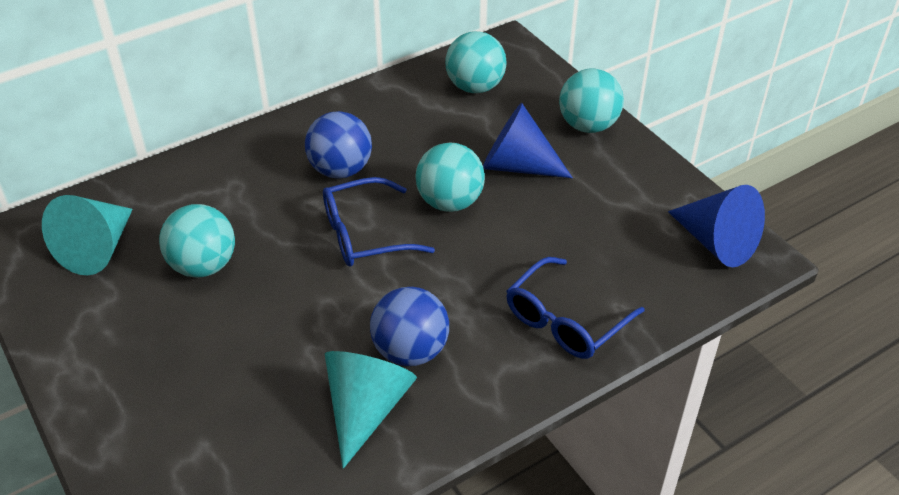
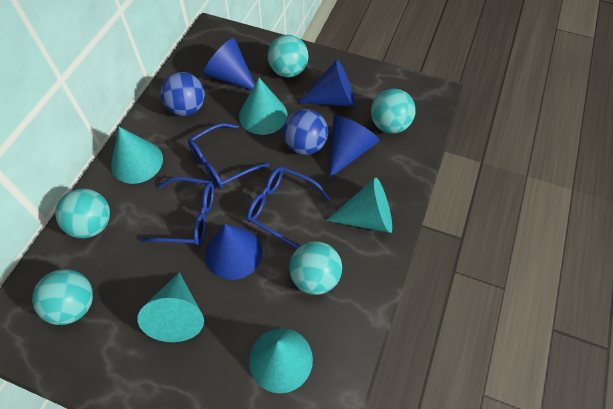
blue cone: 2 -> 4
blue glasses: 2 -> 3
turquoise ball: 4 -> 5
turquoise cone: 2 -> 5

